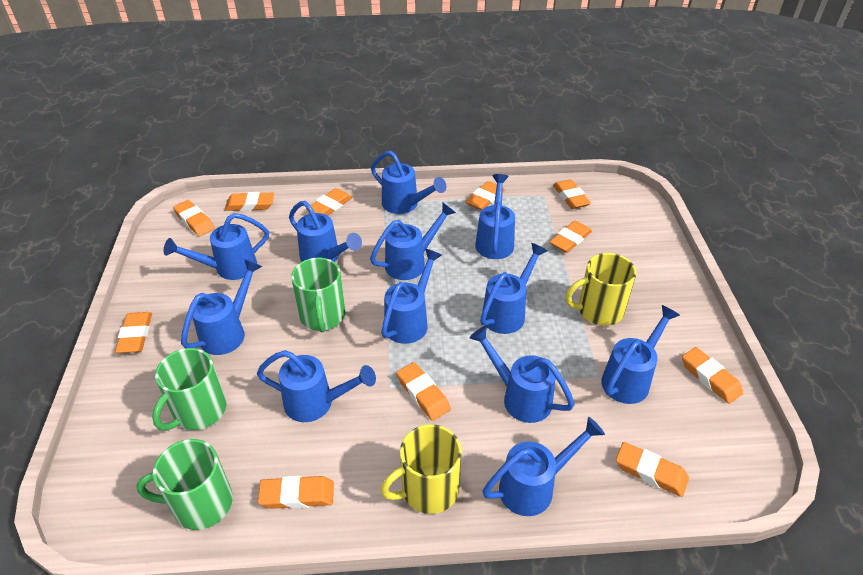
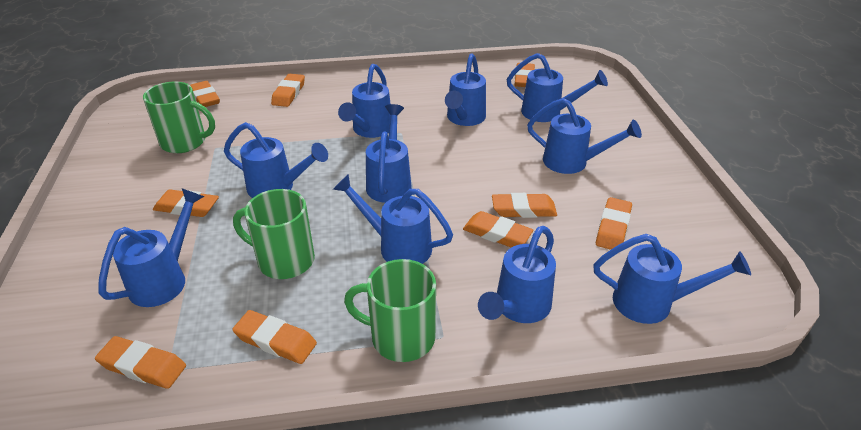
blue watering can: 12 -> 10
orange eraser: 11 -> 9
yellow mug: 2 -> 0

